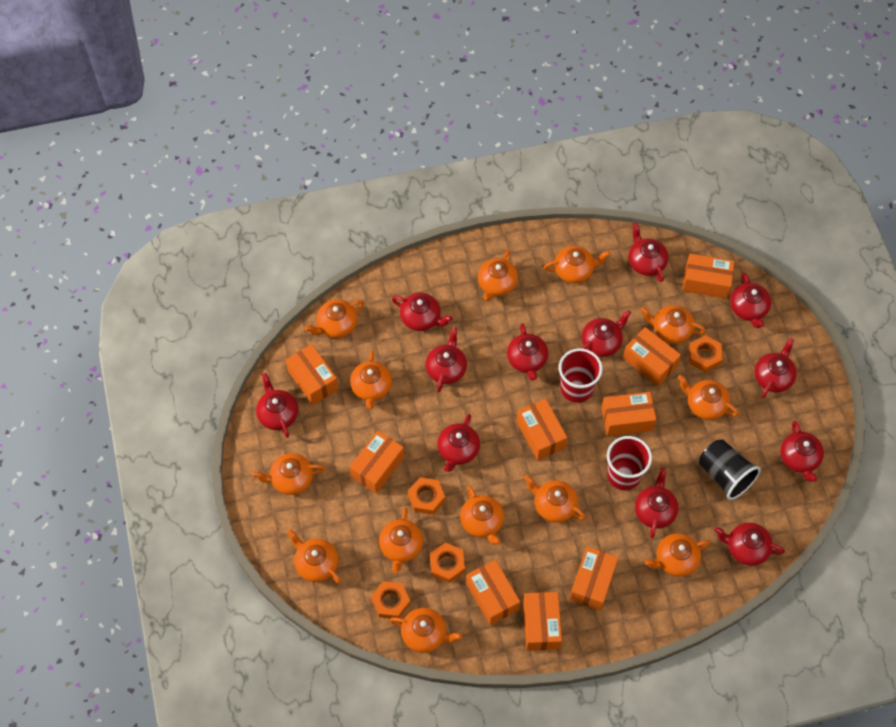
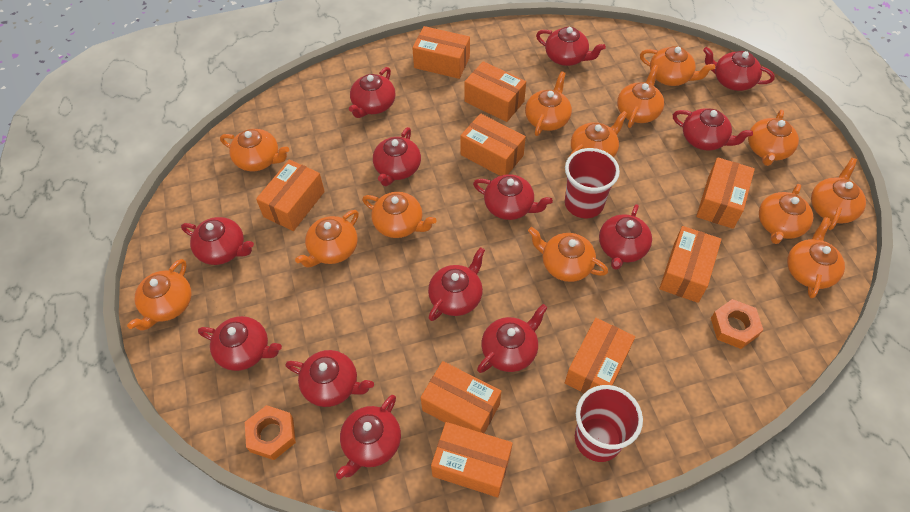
black cup: 1 -> 0
orange nut: 4 -> 2
red teapot: 12 -> 13

